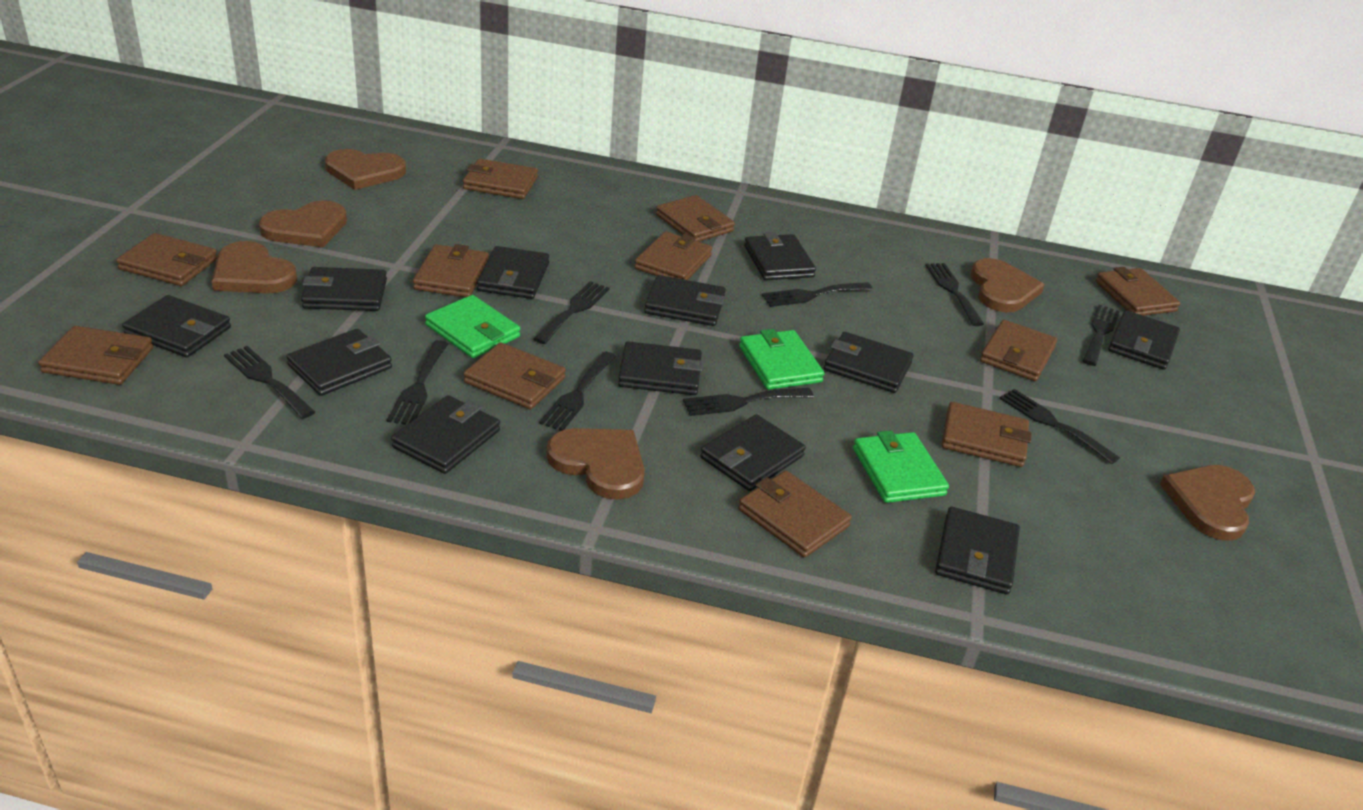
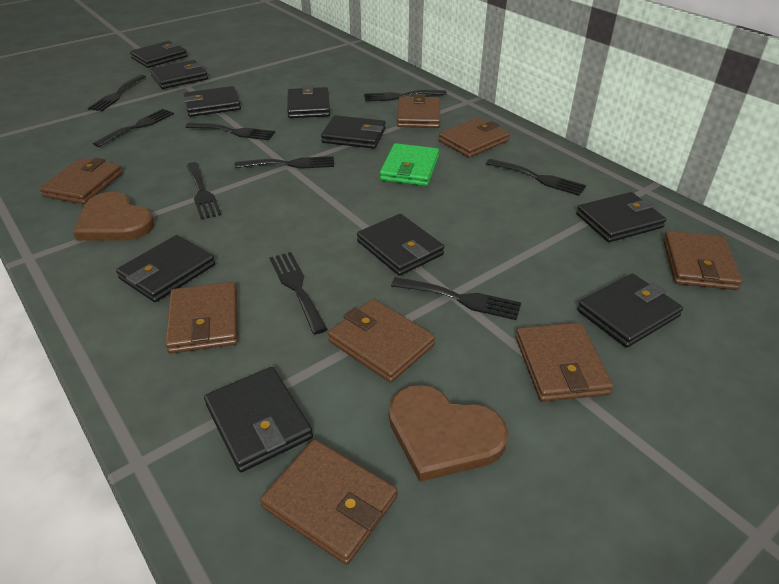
black wallet: 12 -> 10
brown heart: 6 -> 2
brown wallet: 11 -> 8
green wallet: 3 -> 1

